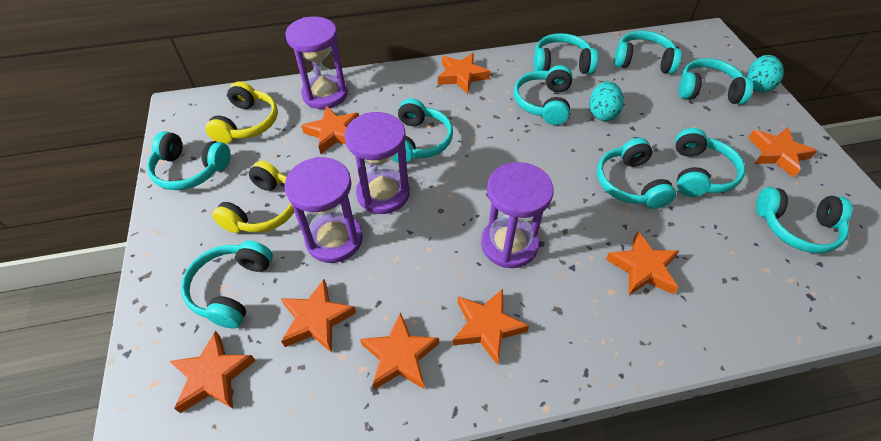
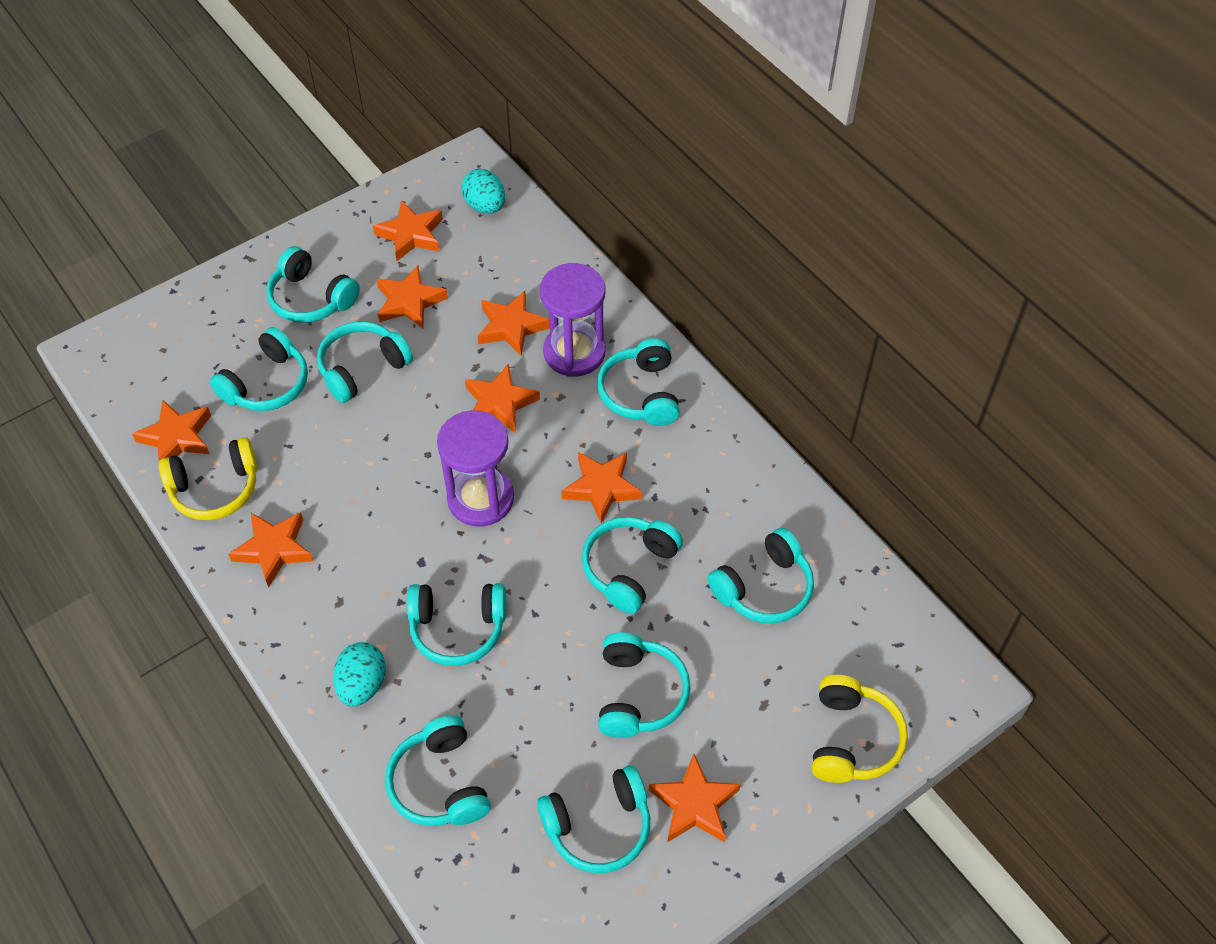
purple hourglass: 4 -> 2

